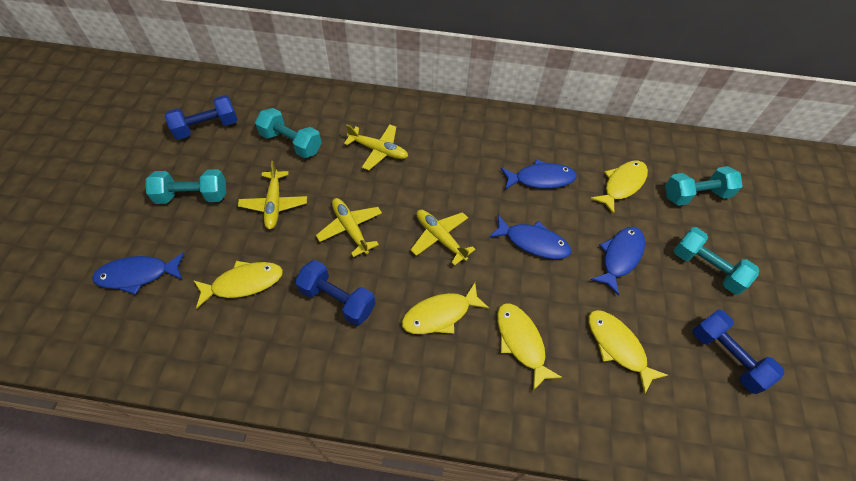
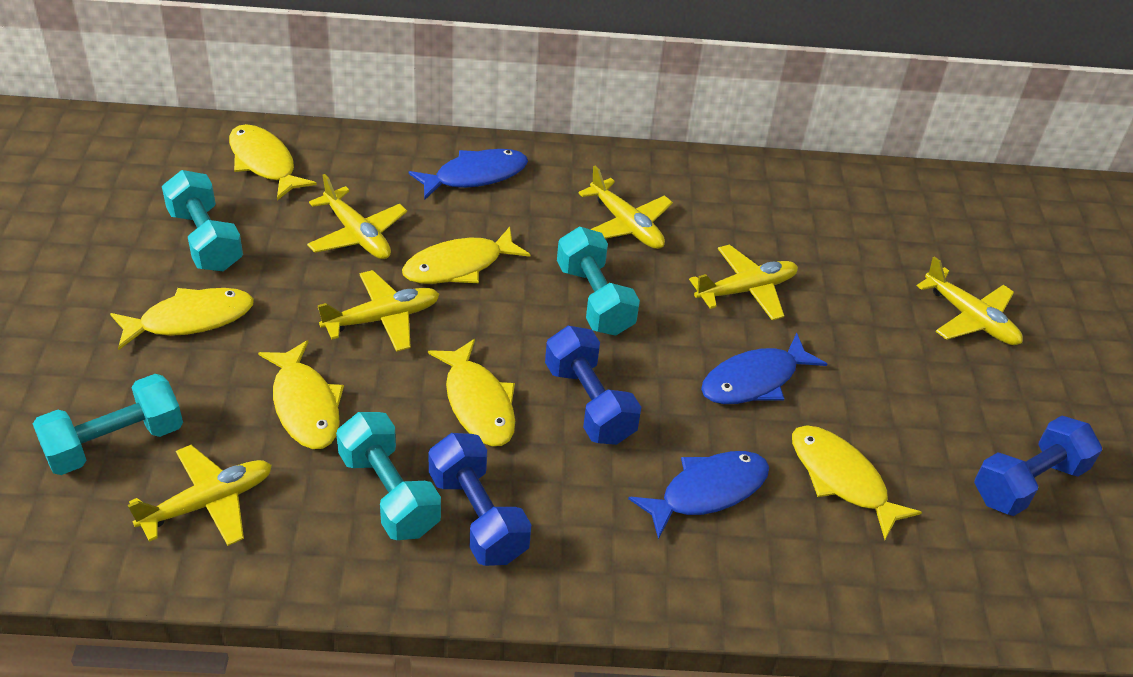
blue fish: 4 -> 3
yellow fish: 5 -> 6
yellow plane: 4 -> 6

